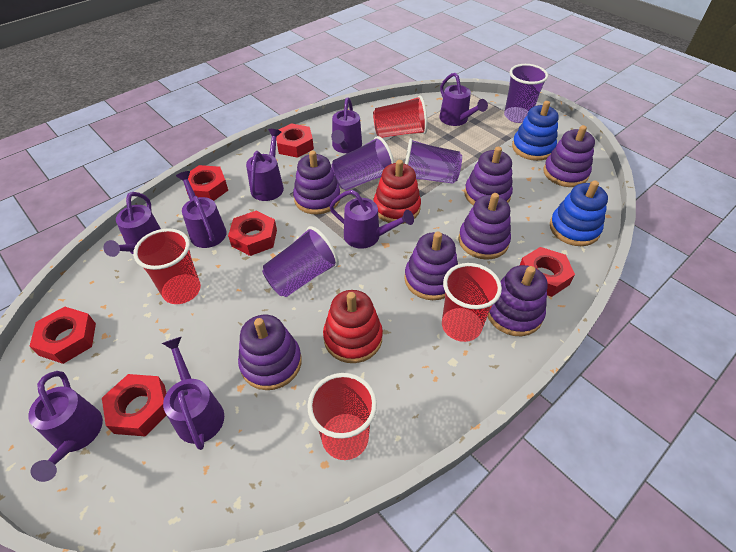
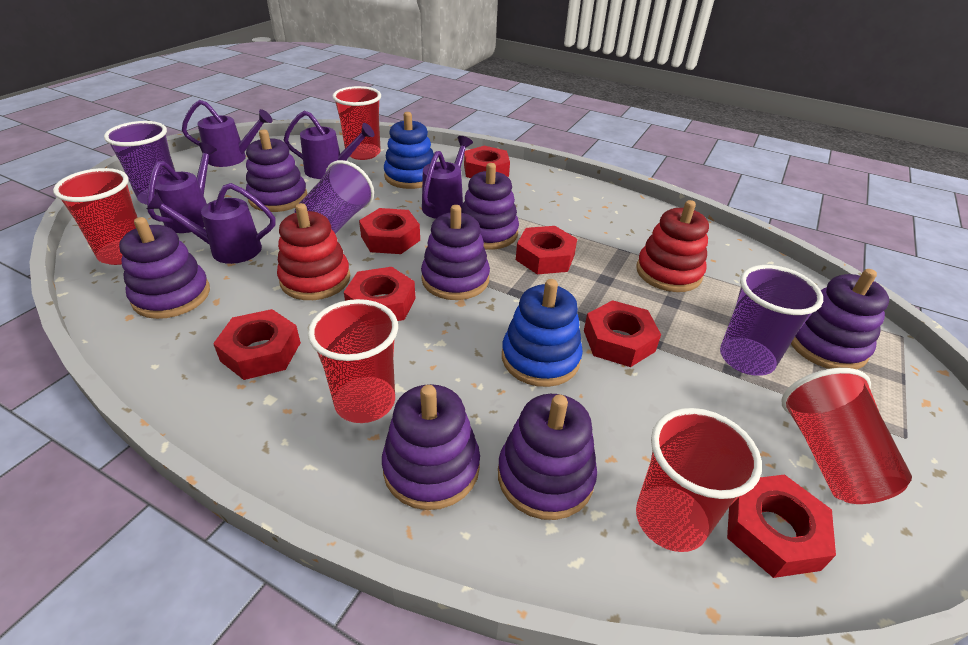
purple cup: 4 -> 3
purple watering can: 8 -> 5
red cup: 4 -> 5
red nut: 6 -> 7

